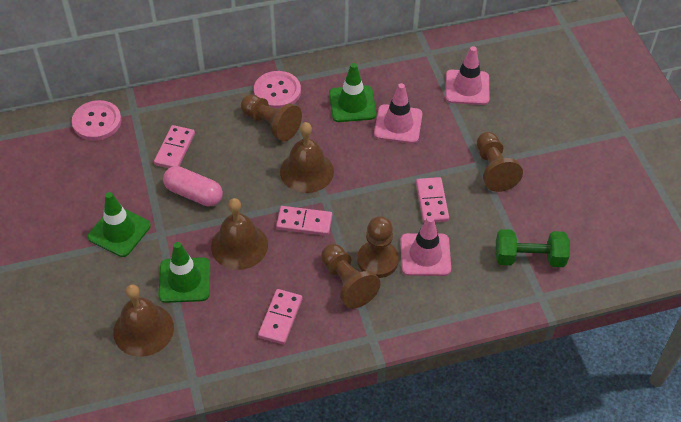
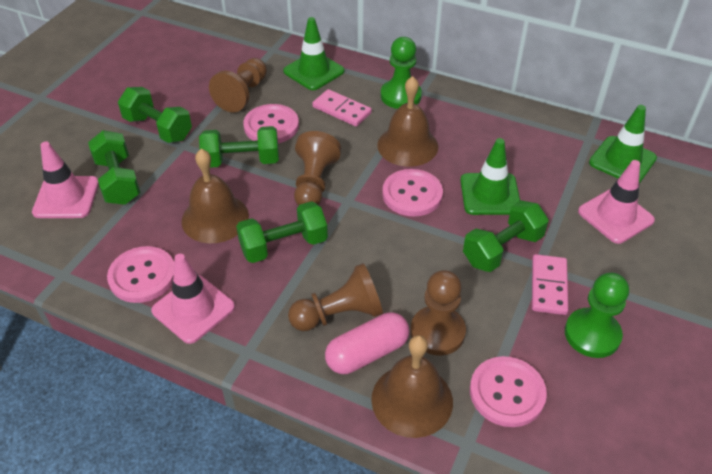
green dumbbell: 1 -> 5
green pawn: 0 -> 2
pink button: 2 -> 4
pink domino: 4 -> 2

